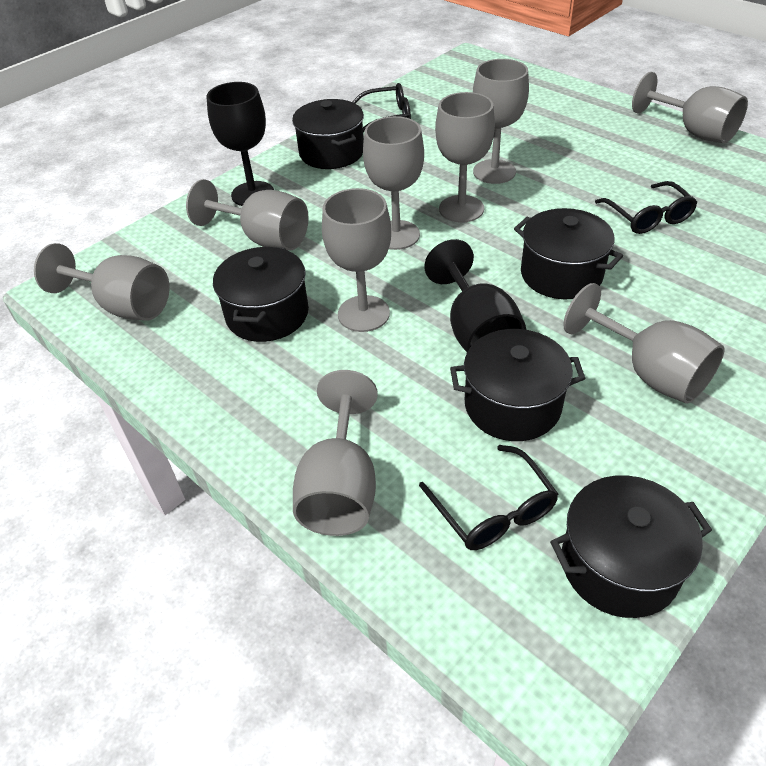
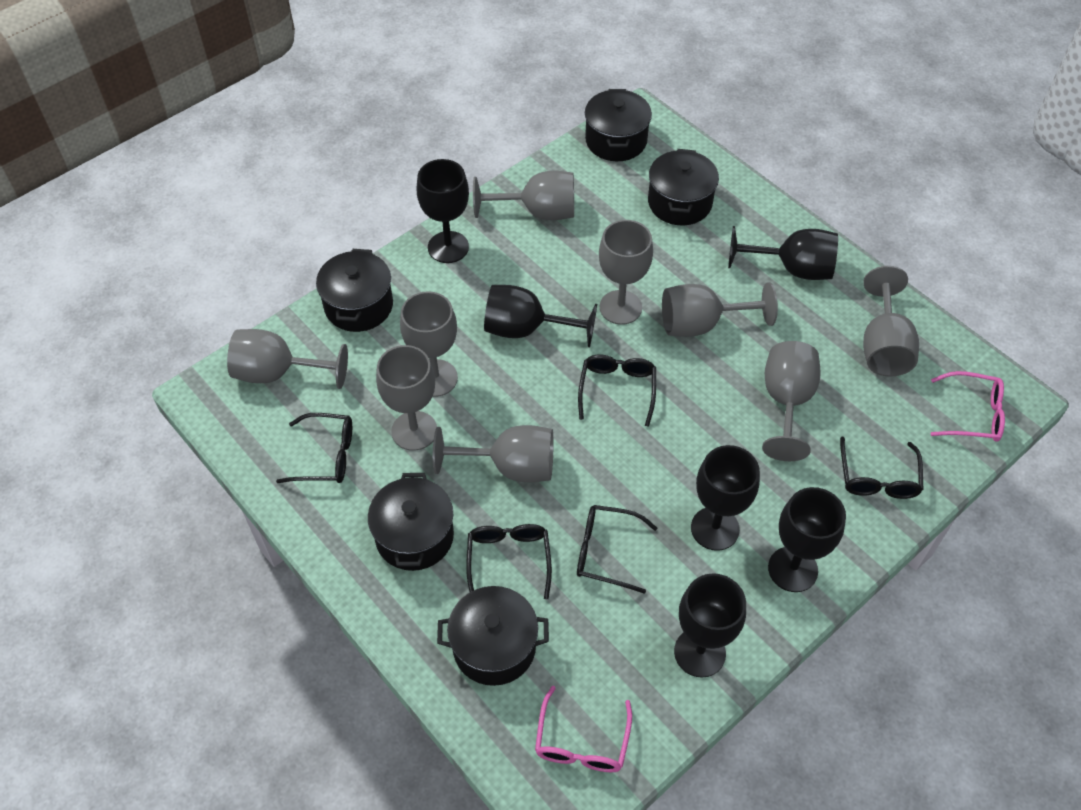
black glasses: 3 -> 5
black goblet: 2 -> 6
pink glasses: 0 -> 2

